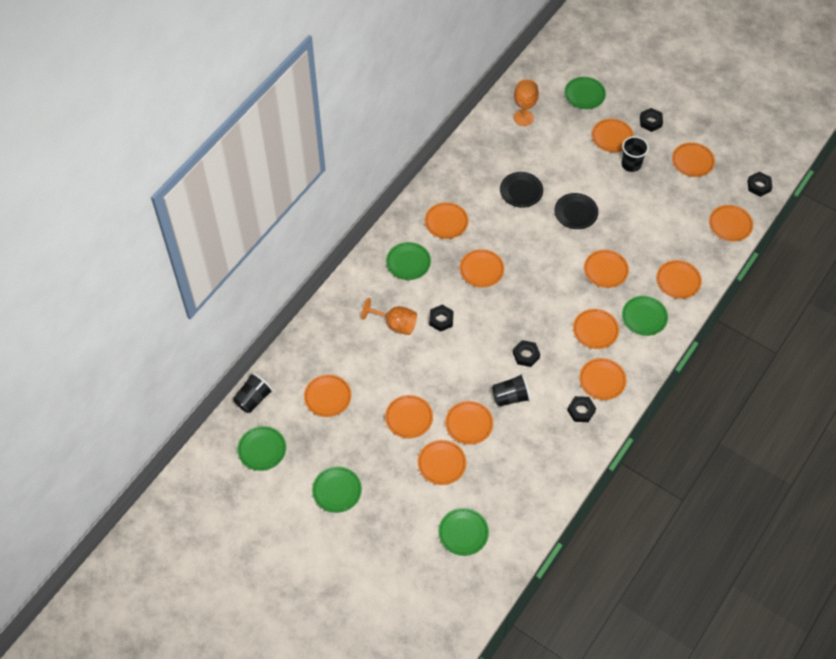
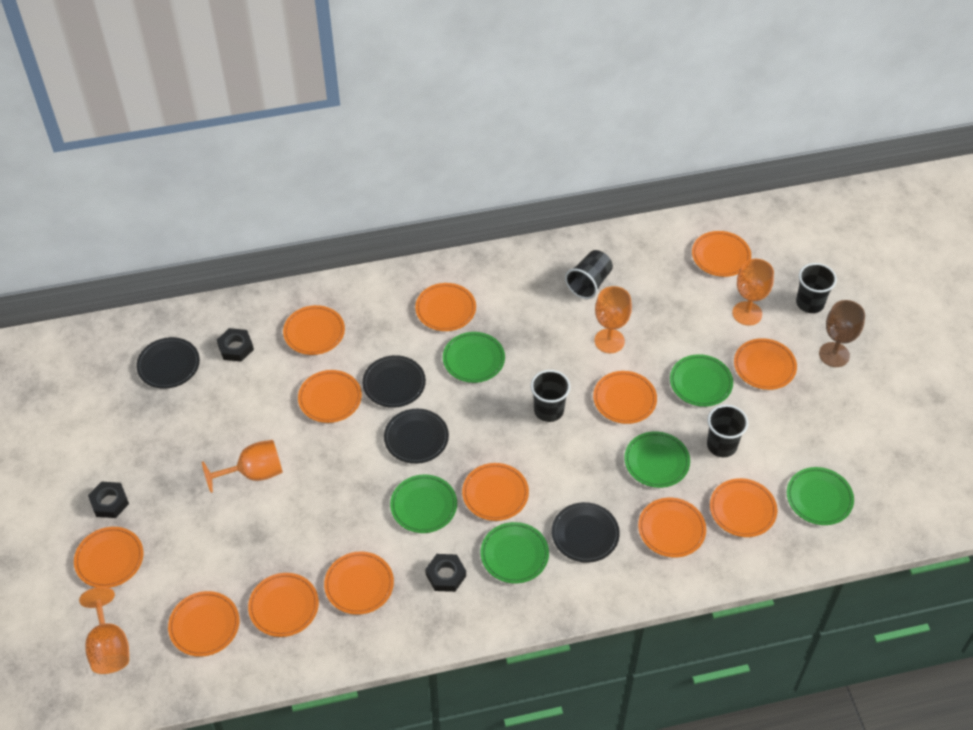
black cup: 3 -> 4
black nut: 5 -> 3
black plate: 2 -> 4
brown goblet: 0 -> 1
orange goblet: 2 -> 4

